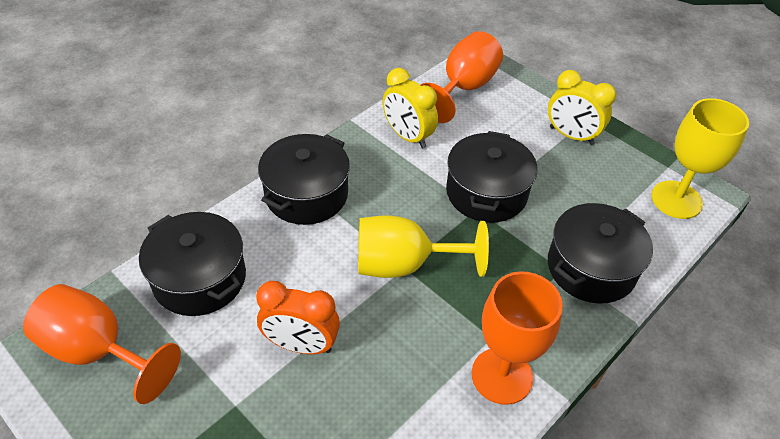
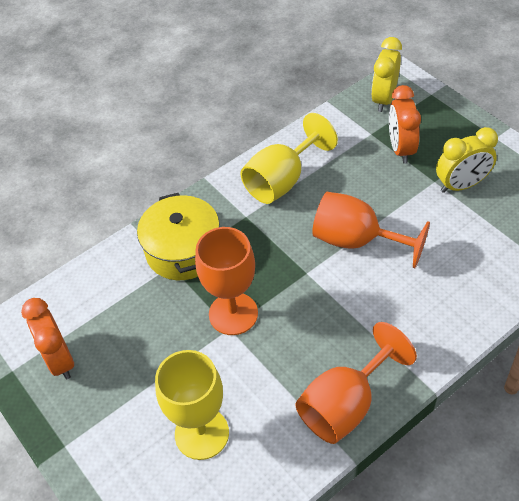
black pot: 4 -> 0
orange clock: 1 -> 2
yellow pot: 0 -> 1

